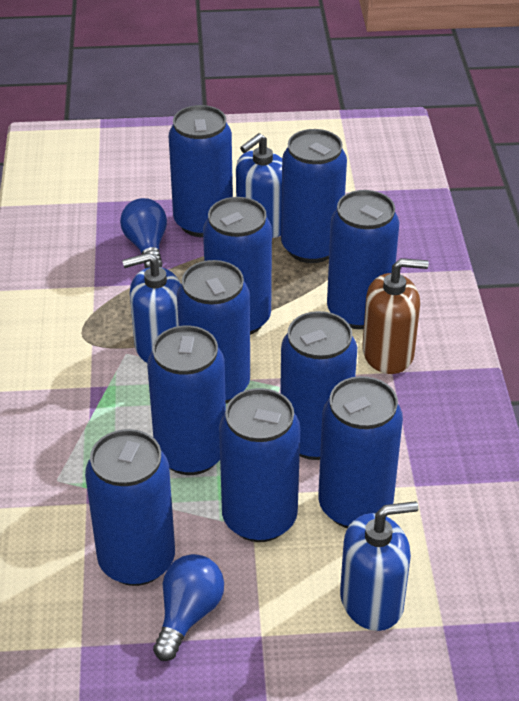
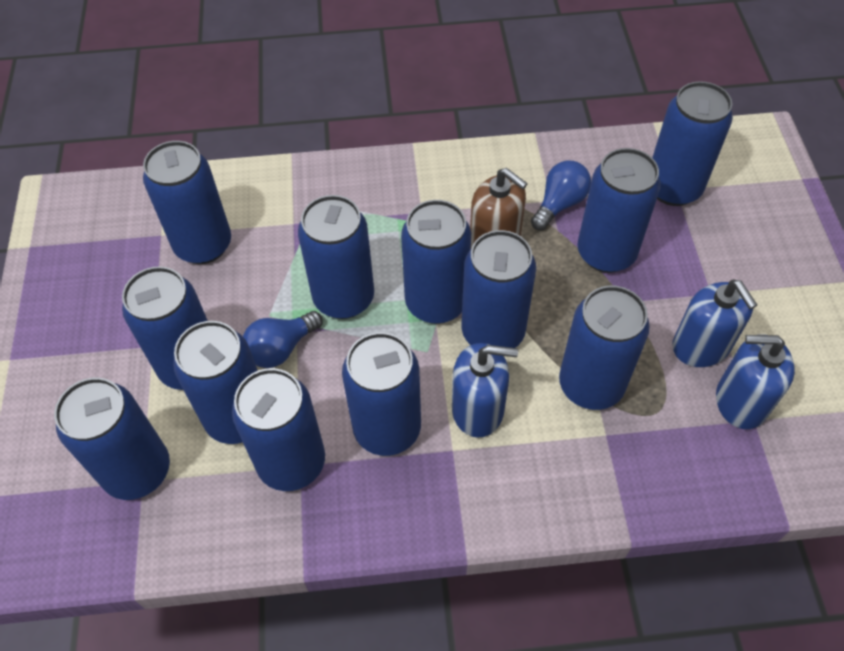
blue can: 10 -> 12

